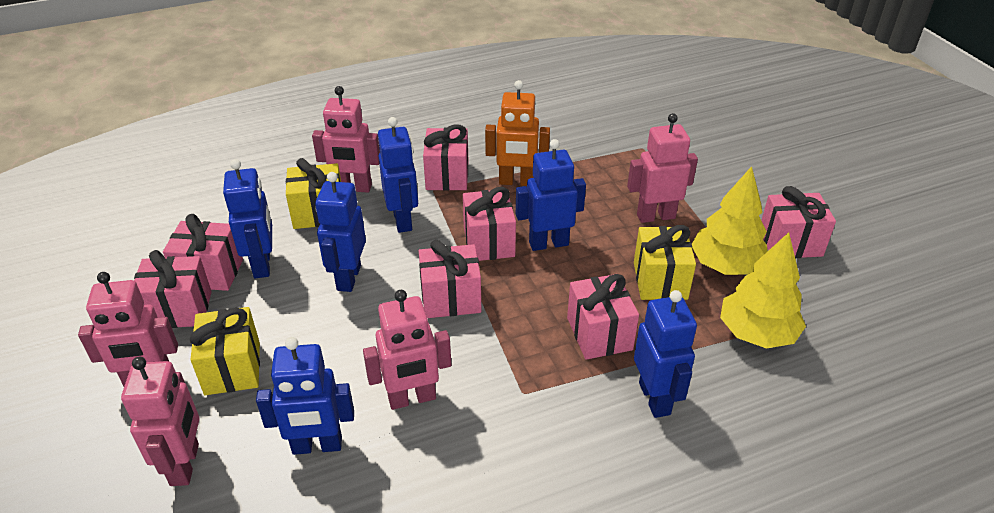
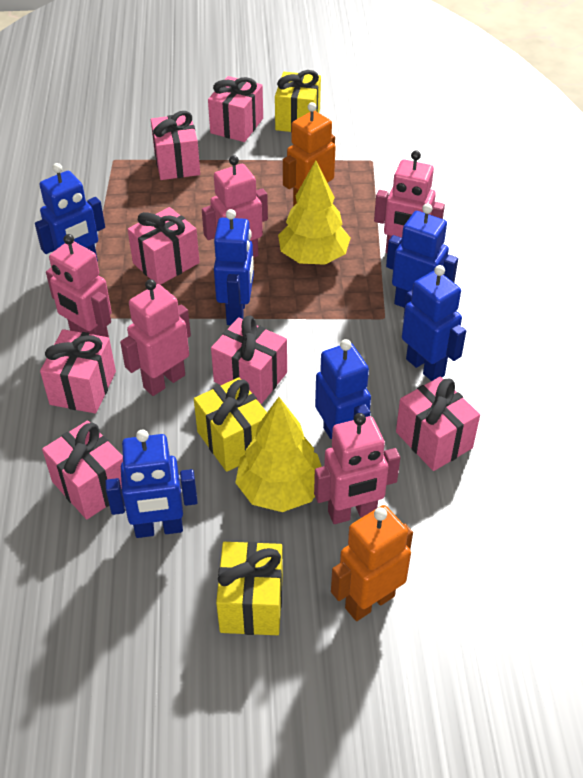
orange robot: 1 -> 2

